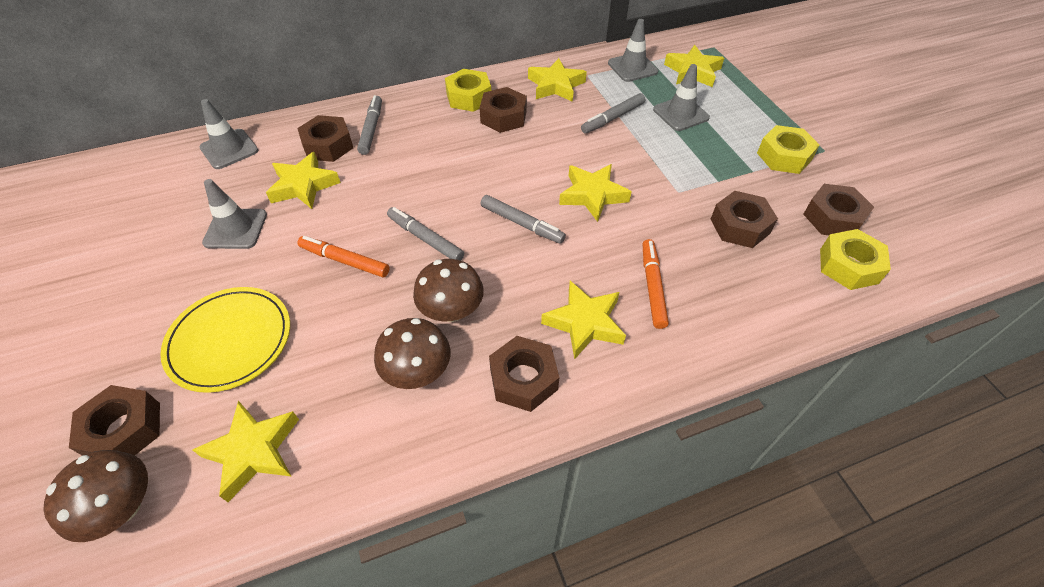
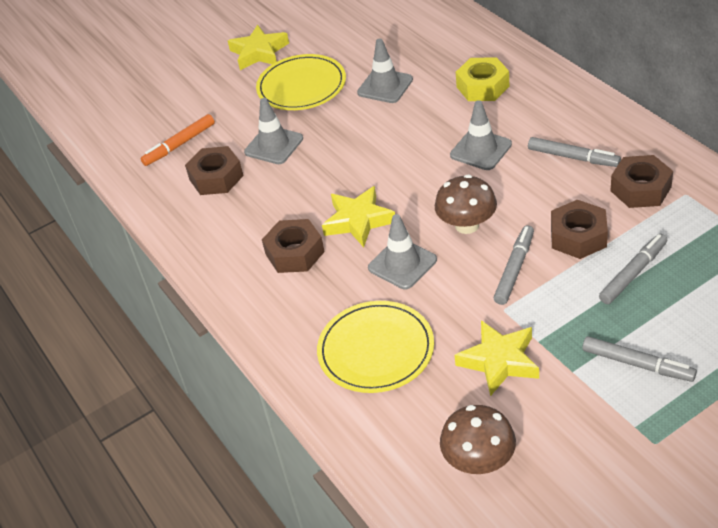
brown mushroom: 3 -> 2
brown nut: 6 -> 4
orange marker: 2 -> 1
yellow nut: 3 -> 1
yellow plate: 1 -> 2
yellow star: 6 -> 3

